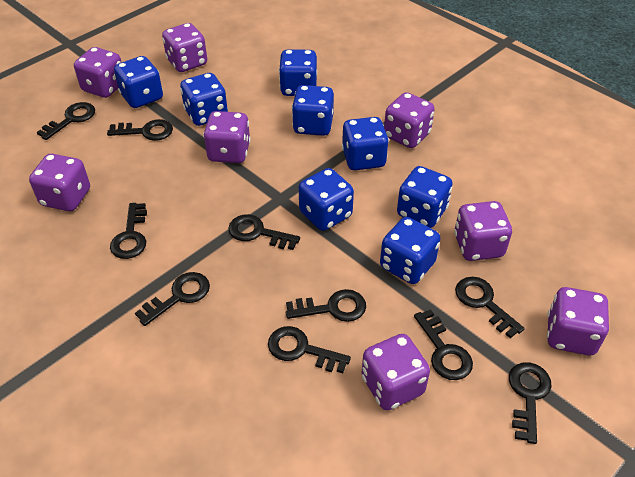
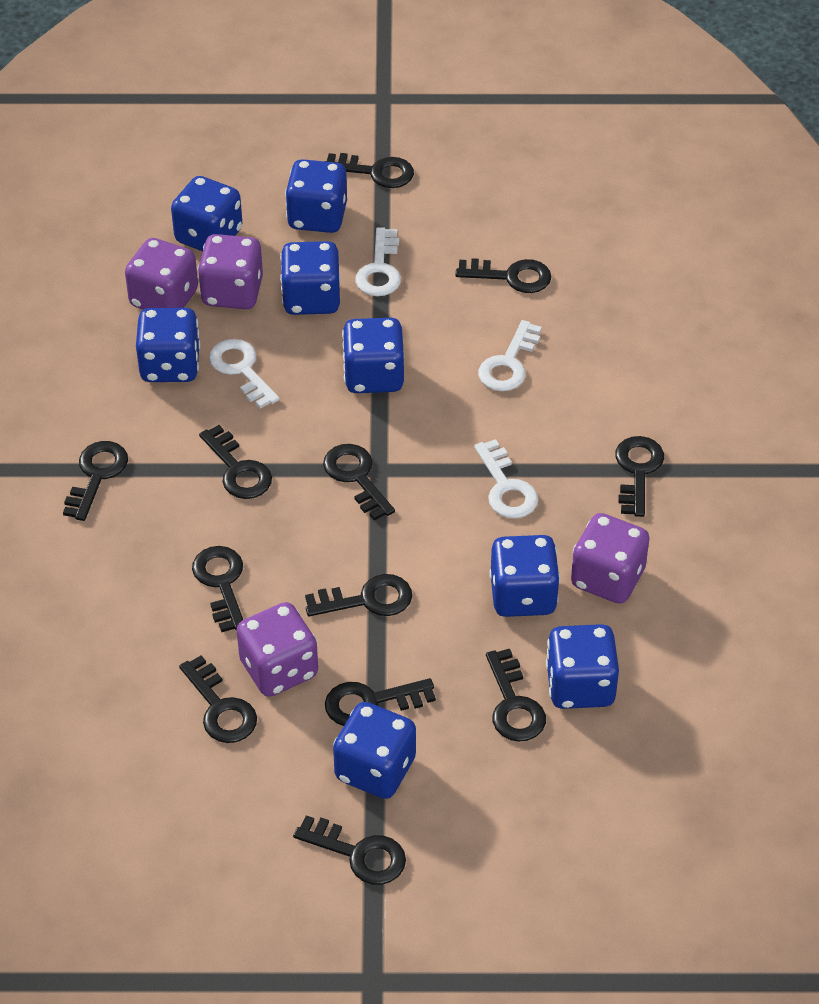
black key: 10 -> 12
purple dice: 8 -> 4
white key: 0 -> 4

